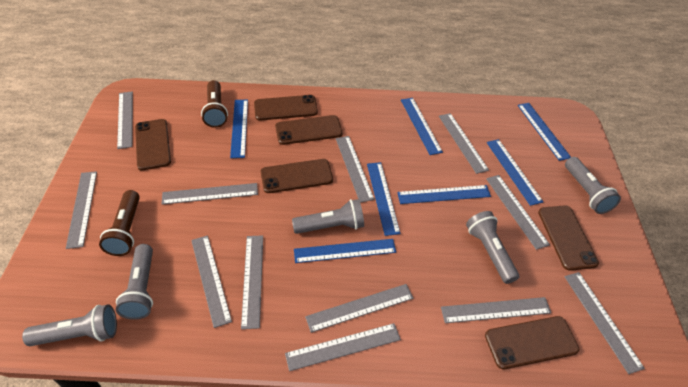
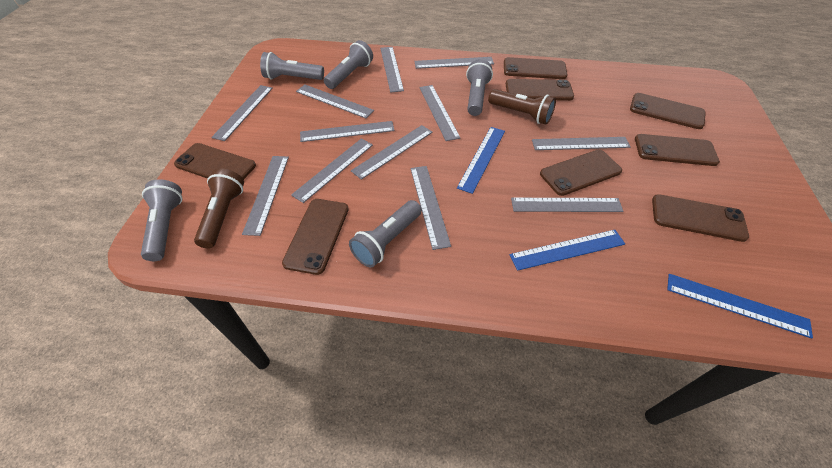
blue ruler: 7 -> 3
brown phone: 6 -> 8

